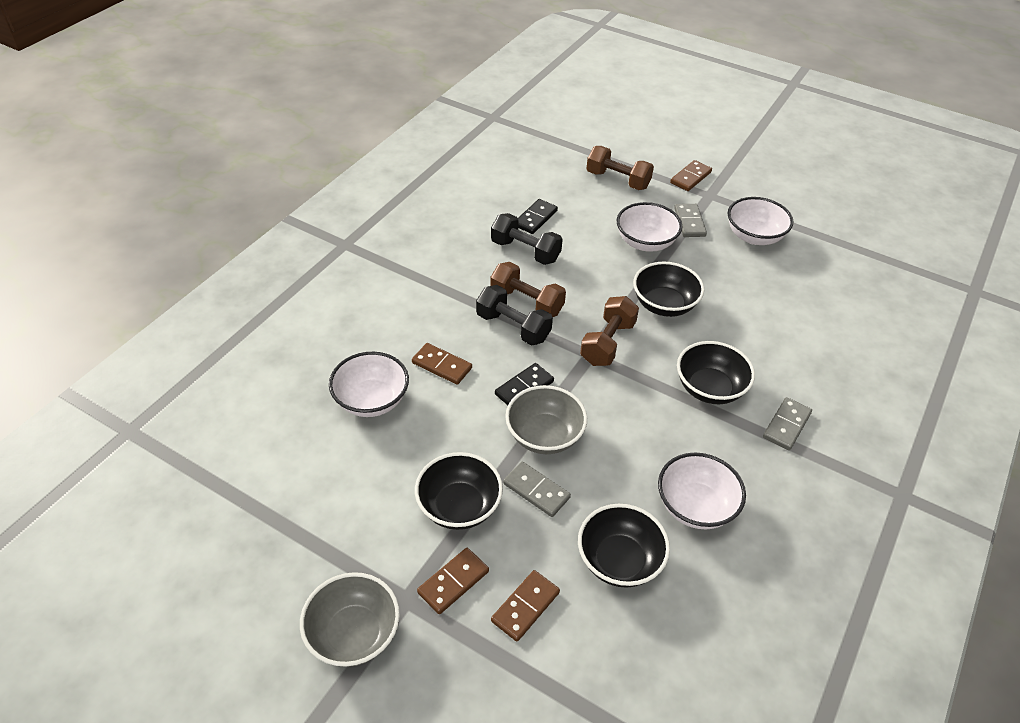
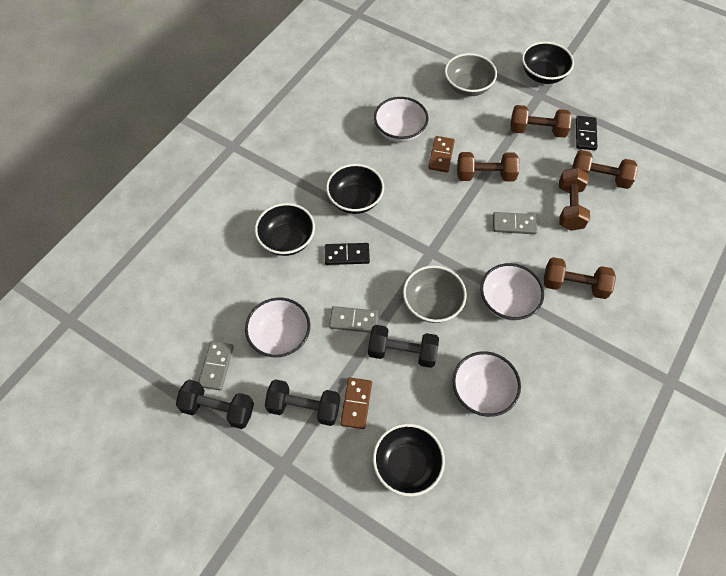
black dumbbell: 2 -> 3
brown domino: 4 -> 2
brown dumbbell: 3 -> 5

